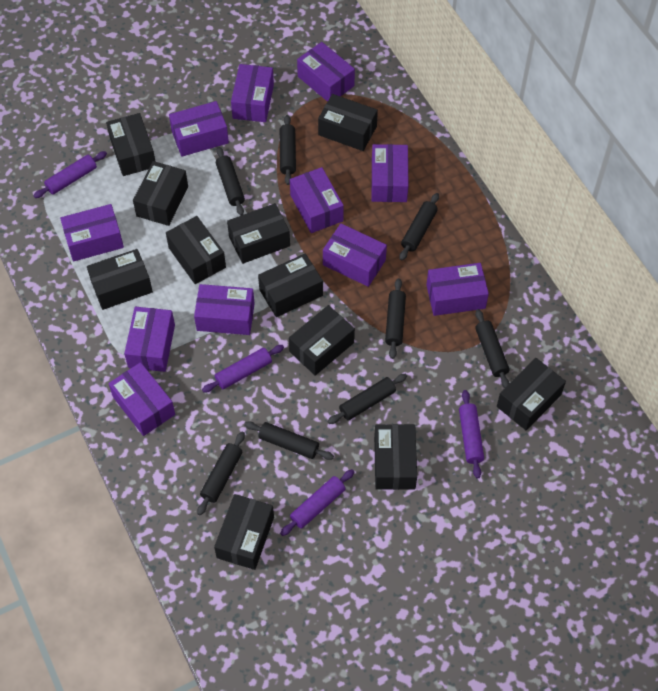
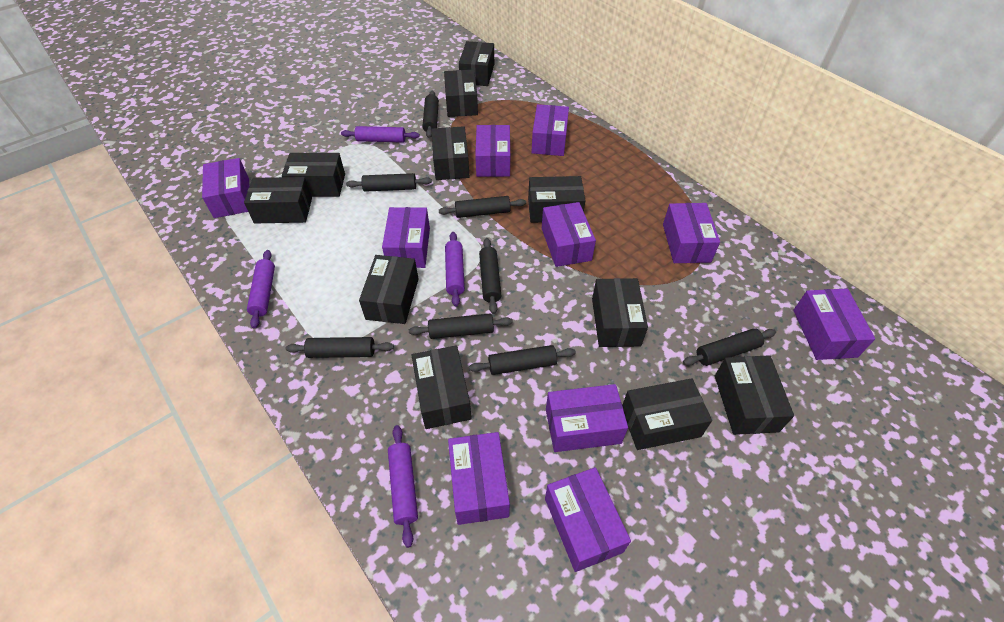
purple box: 11 -> 10

